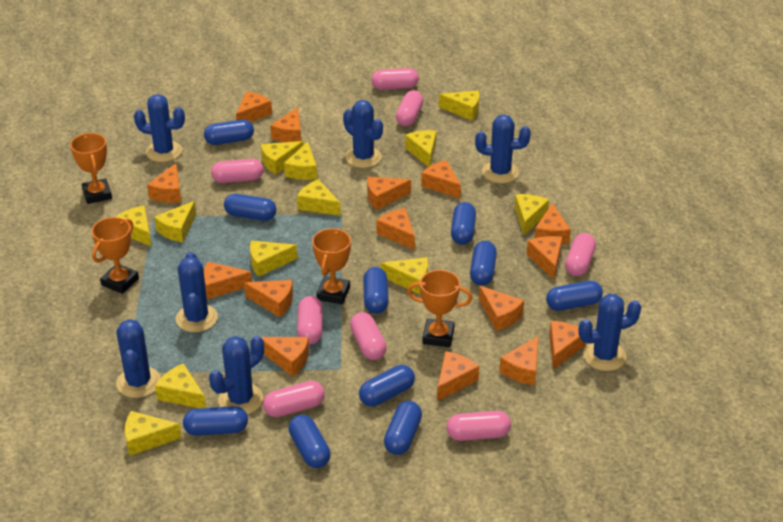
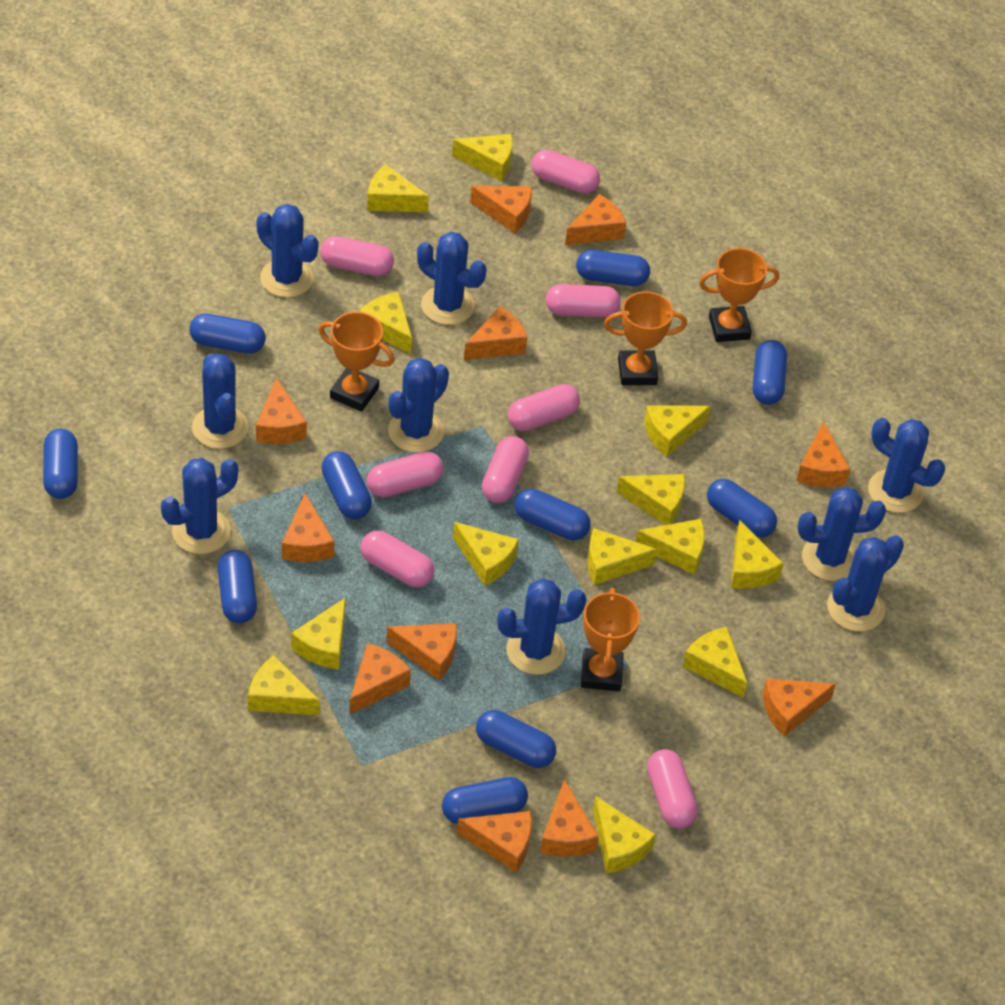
blue cactus: 7 -> 9
orange cheese: 15 -> 11
yellow cheese: 12 -> 13

